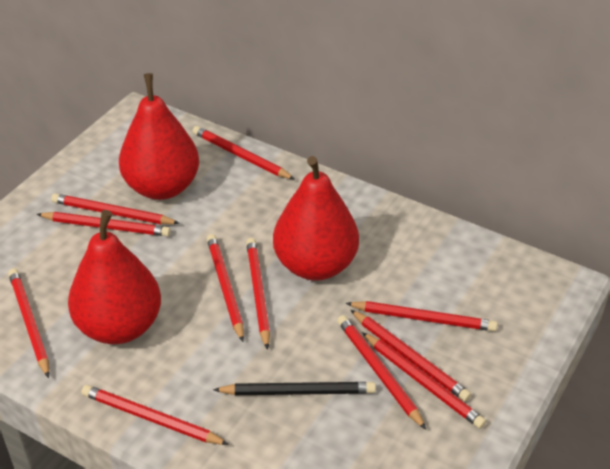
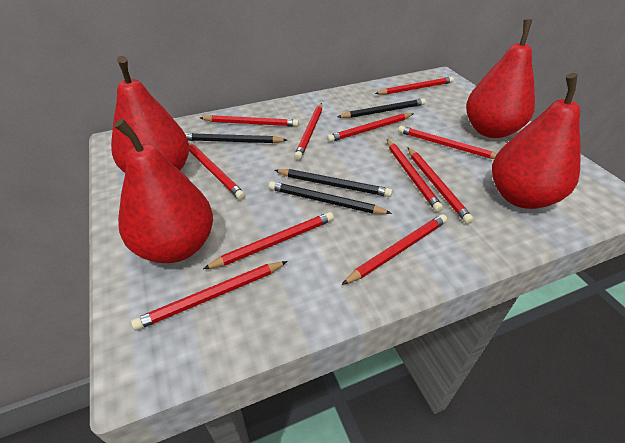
black pencil: 1 -> 4
red pear: 3 -> 4

